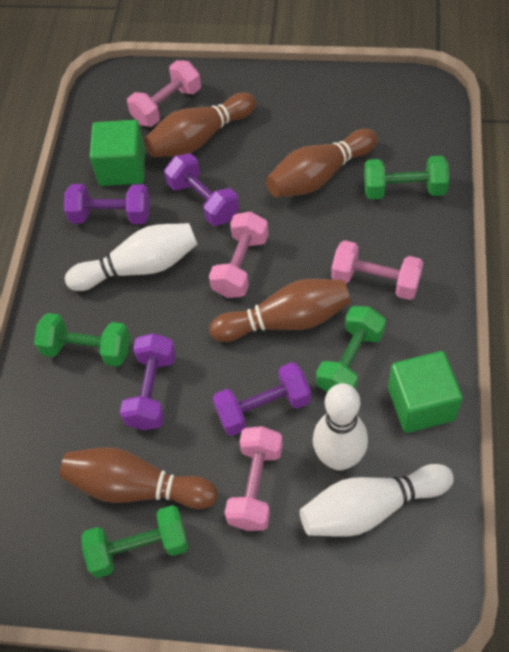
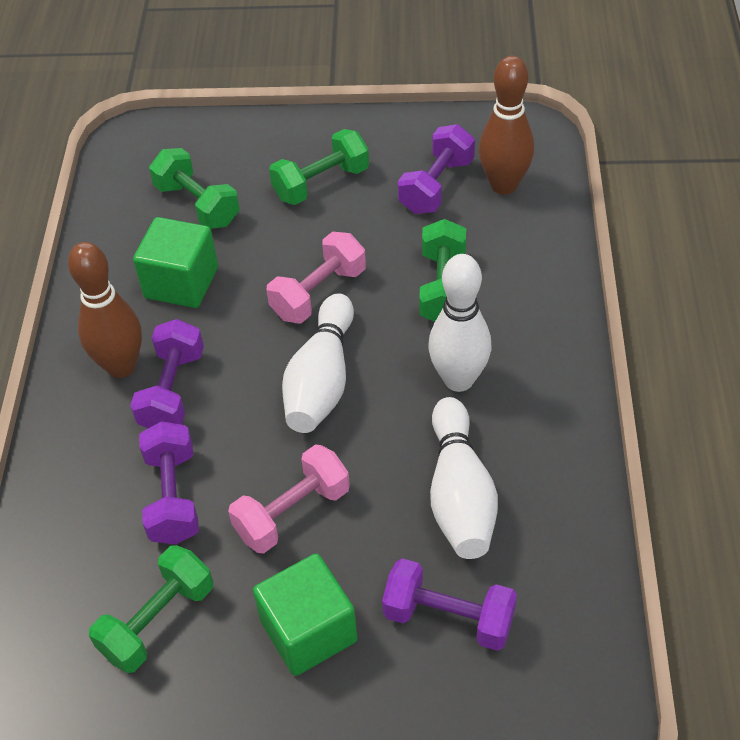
brown bowling pin: 4 -> 2
pink dumbbell: 4 -> 2

